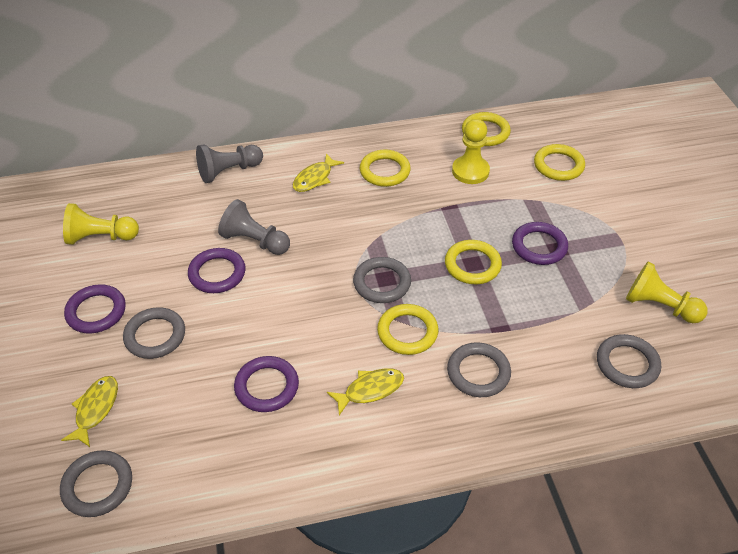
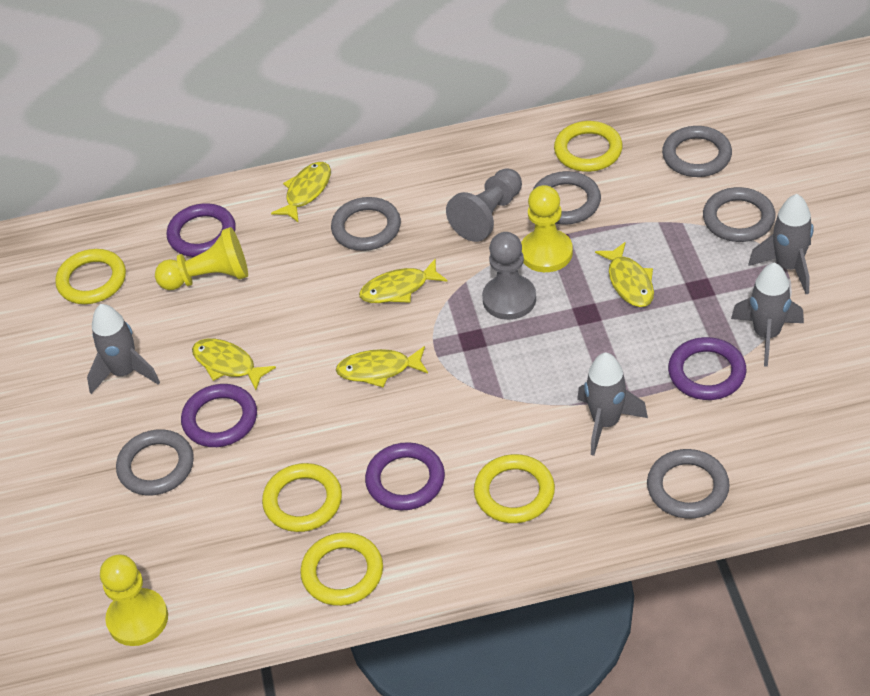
grey ring: 5 -> 6
grey rocket: 0 -> 4
yellow fish: 3 -> 5

